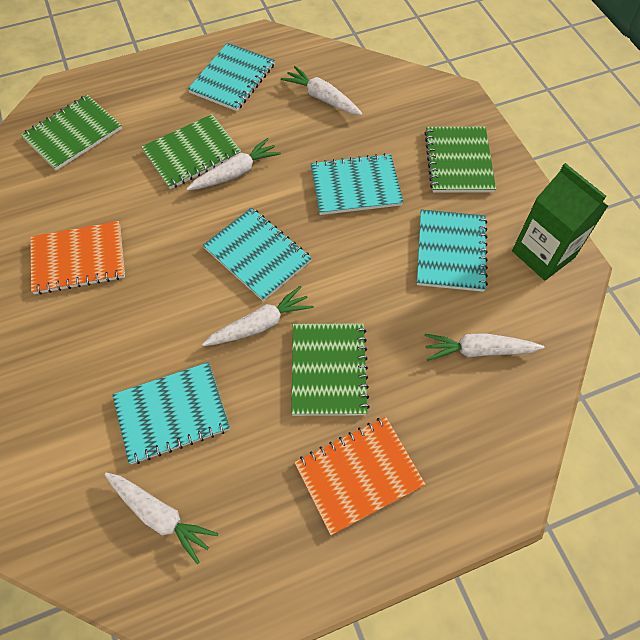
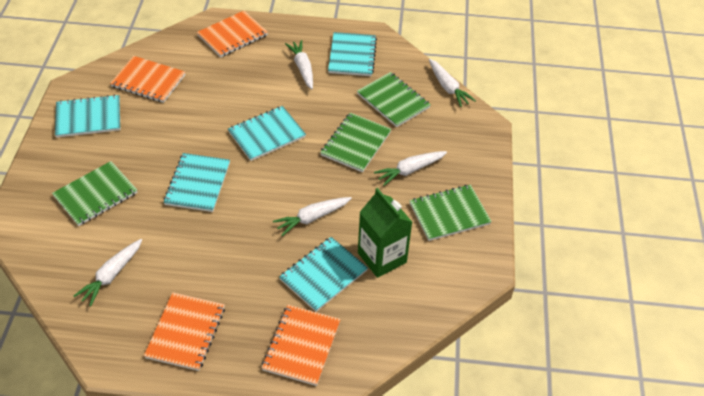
orange notebook: 2 -> 4

